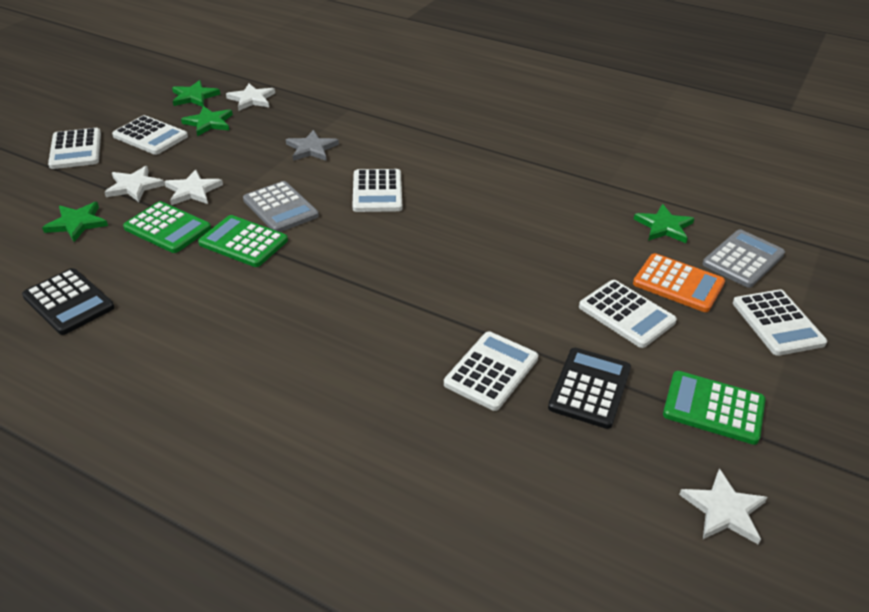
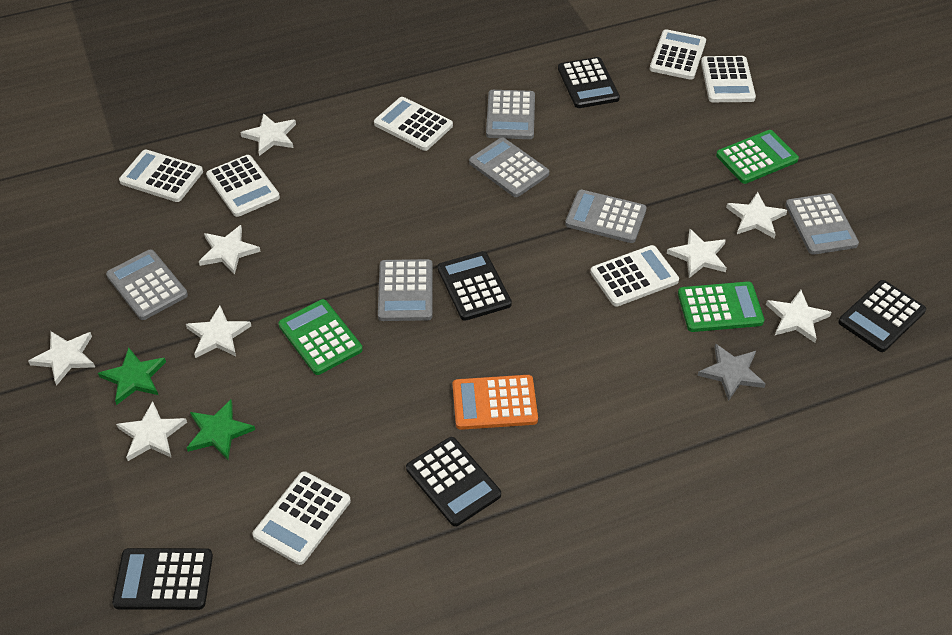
black calculator: 2 -> 5
green star: 4 -> 2
grey calculator: 2 -> 6
white calculator: 6 -> 7
white star: 4 -> 8

